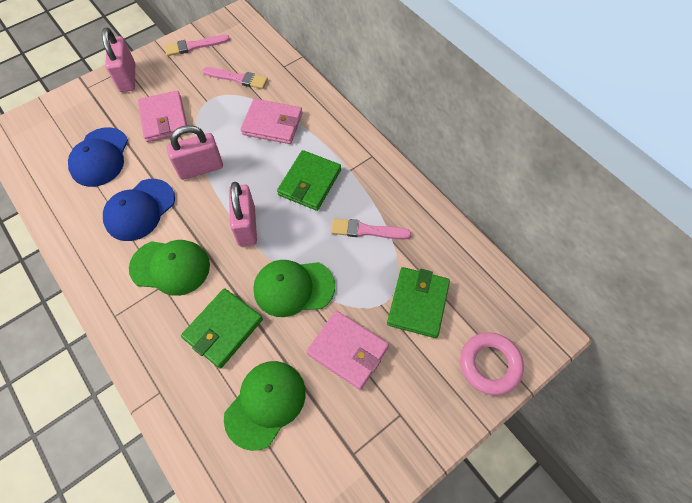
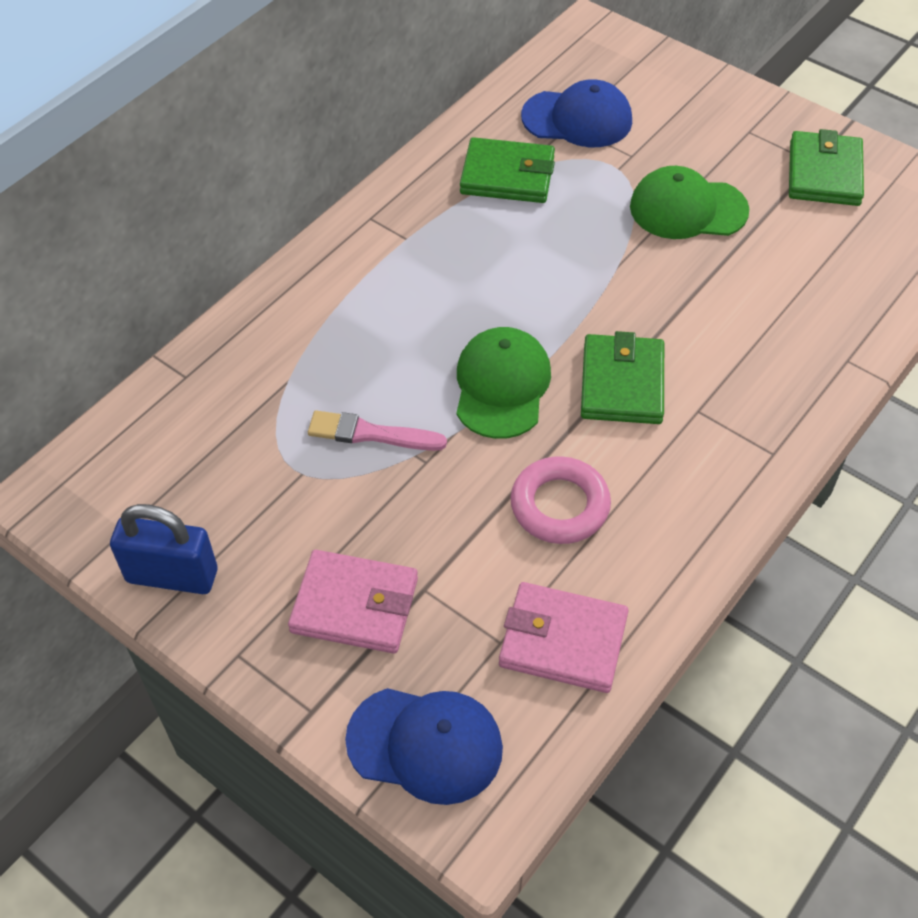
blue padlock: 0 -> 1
green cap: 3 -> 2
pink brush: 3 -> 1
pink padlock: 3 -> 0
pink wallet: 3 -> 2

